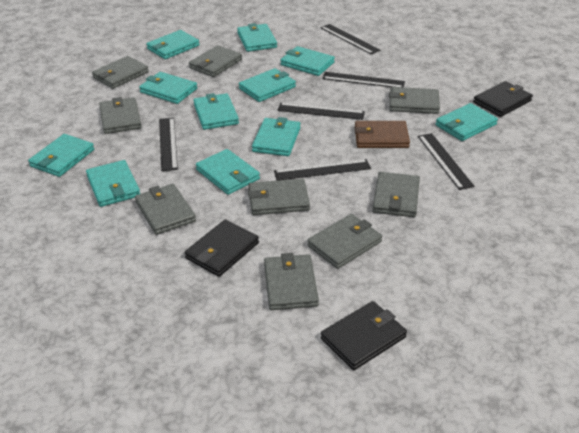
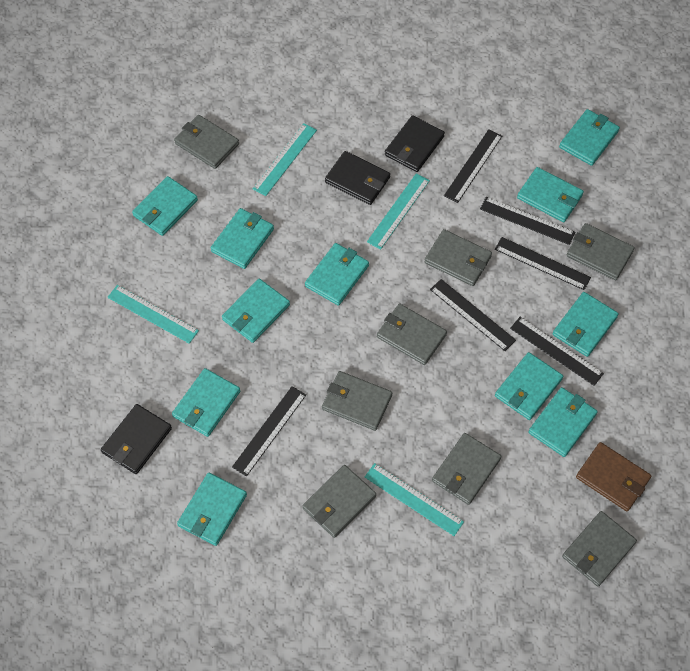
grey wallet: 9 -> 8
turquoise ruler: 0 -> 4

